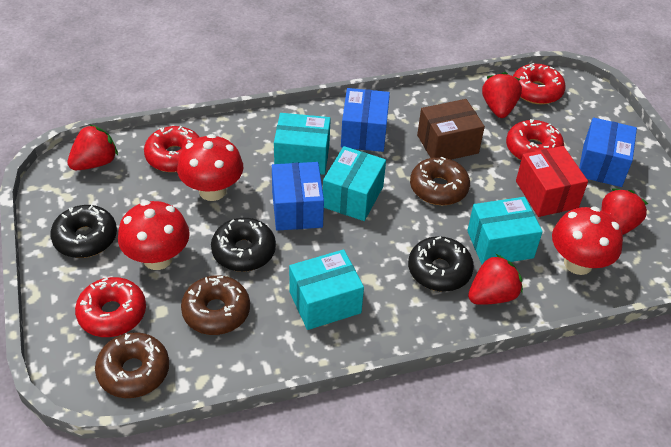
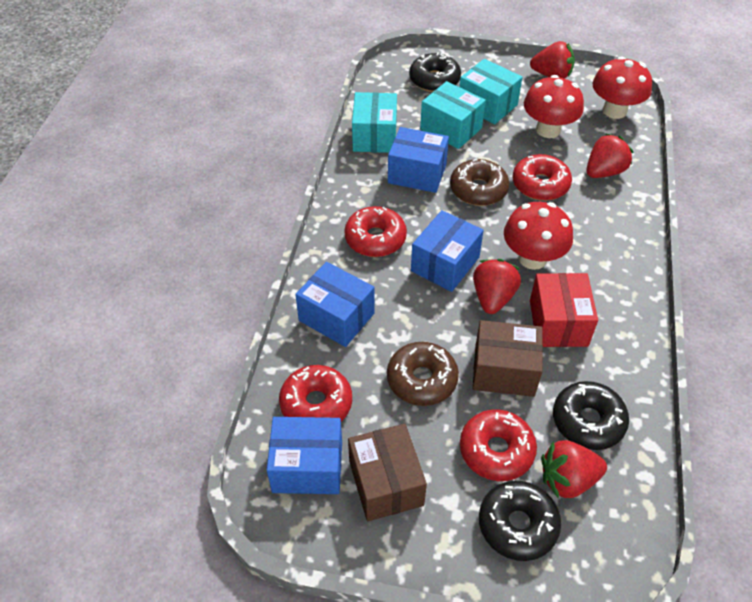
blue box: 3 -> 4
brown box: 1 -> 2
brown donut: 3 -> 2
turquoise box: 4 -> 3

